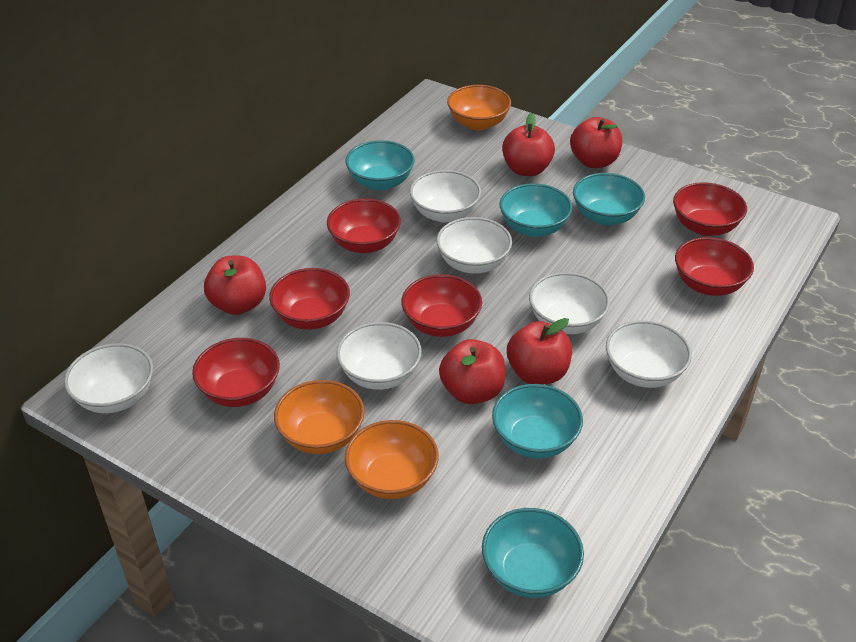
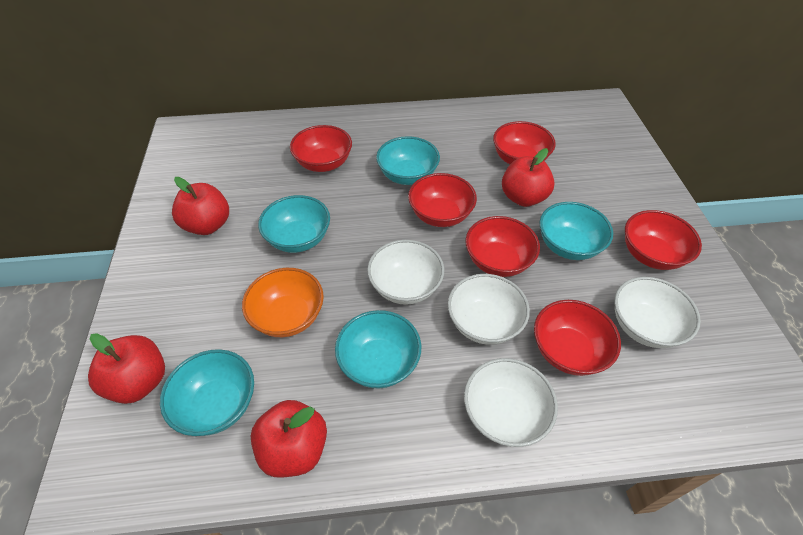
orange bowl: 3 -> 1
red apple: 5 -> 4
white bowl: 6 -> 4

